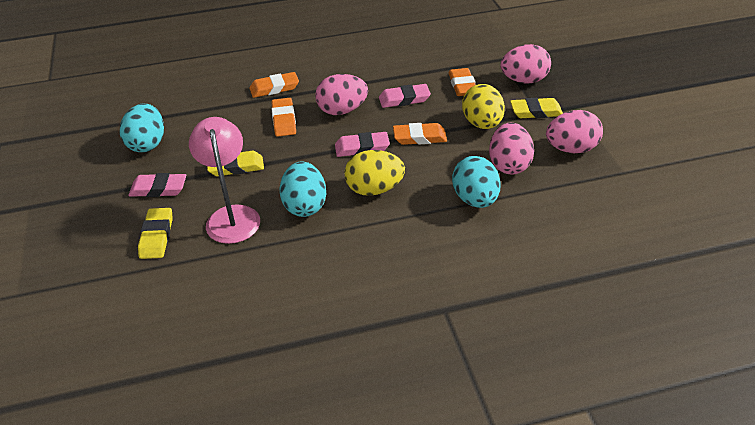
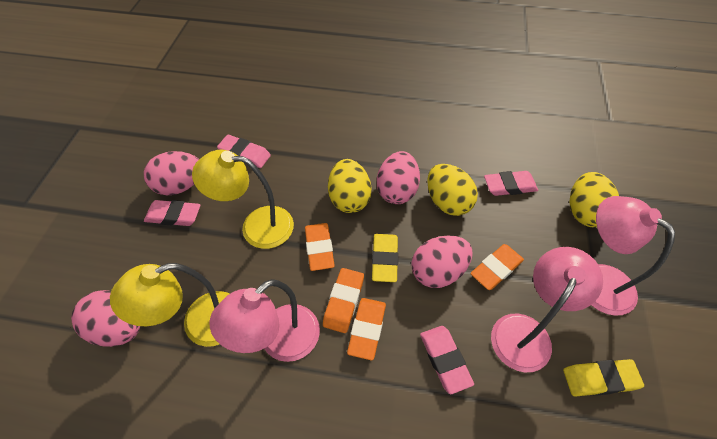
pink eraser: 3 -> 4
pink lamp: 1 -> 3
turquoise egg: 3 -> 0
yellow egg: 2 -> 3
yellow eraser: 3 -> 2
yellow lamp: 0 -> 2

